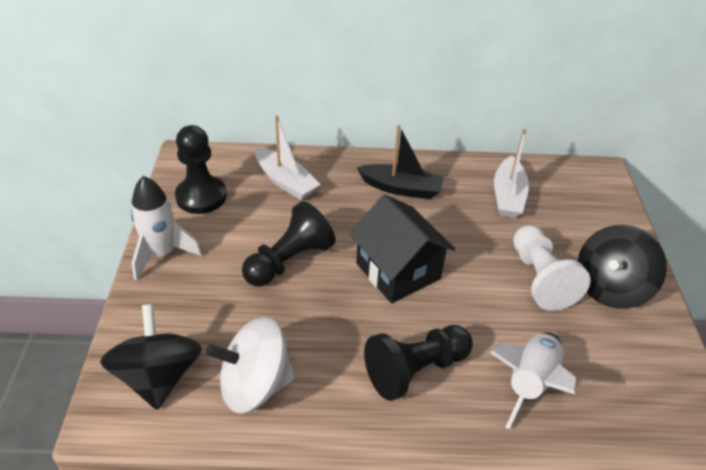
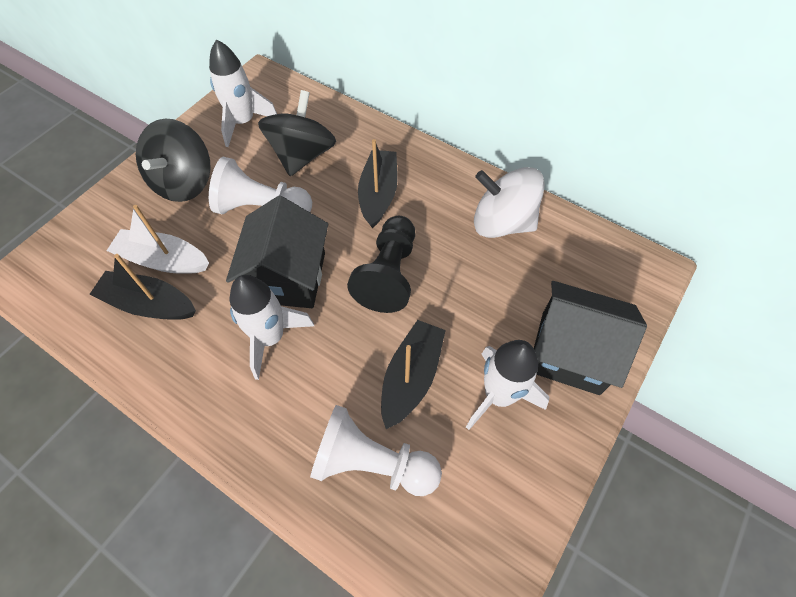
black boat: 1 -> 3
black house: 1 -> 2
black pawn: 3 -> 1
white boat: 2 -> 1
white pawn: 1 -> 2
white rocket: 2 -> 3

